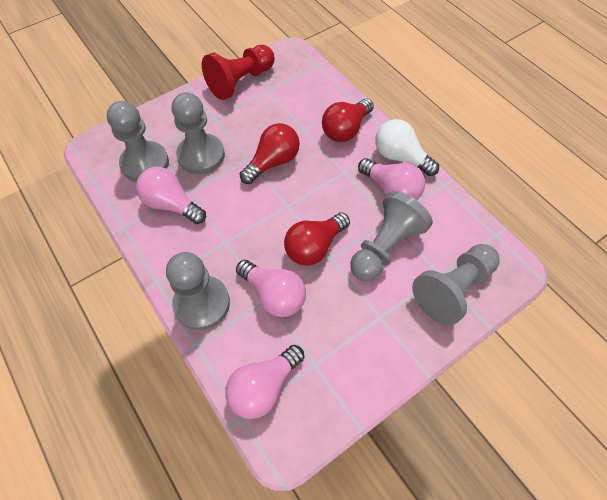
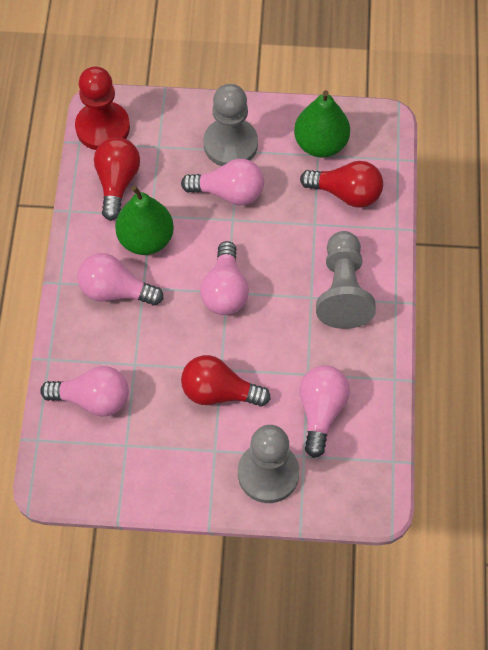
green pear: 0 -> 2
grey pawn: 5 -> 3
pink light bulb: 4 -> 5
white light bulb: 1 -> 0

